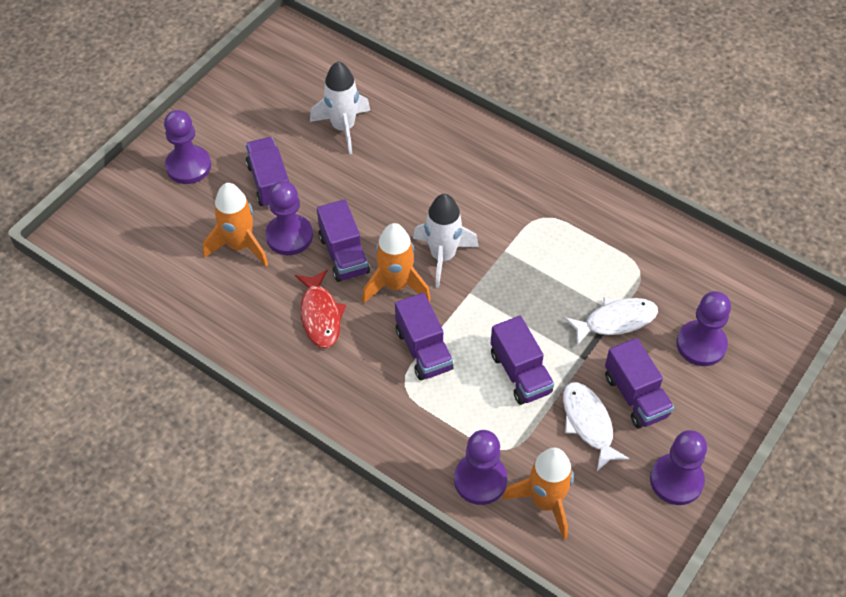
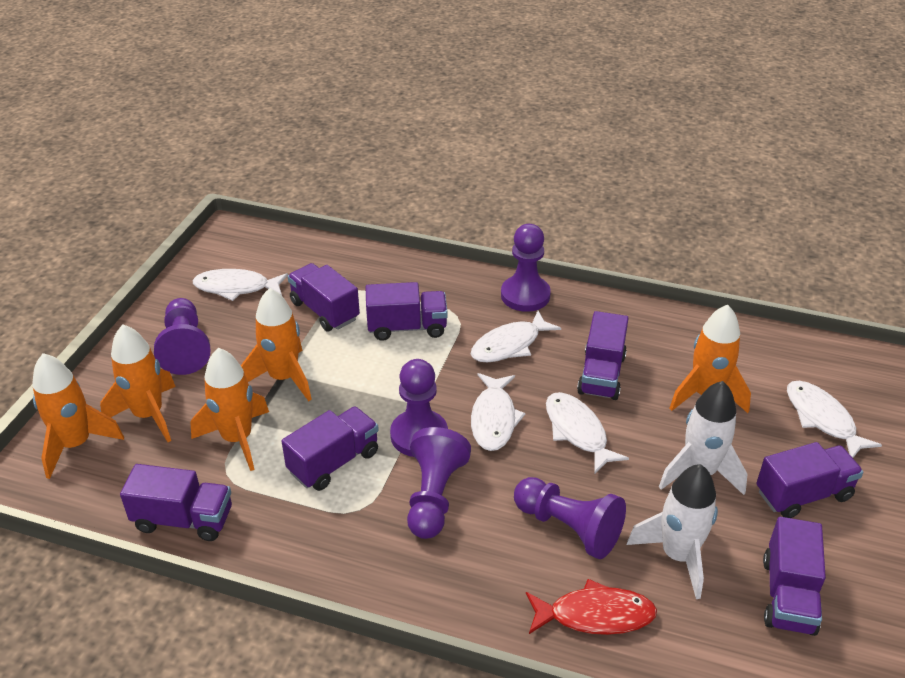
orange rocket: 3 -> 5
purple truck: 5 -> 7
white fish: 2 -> 5

